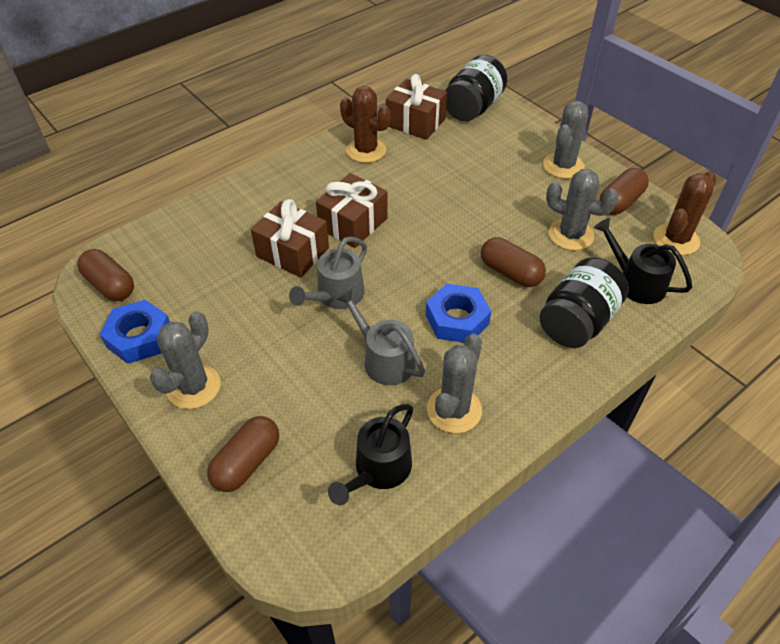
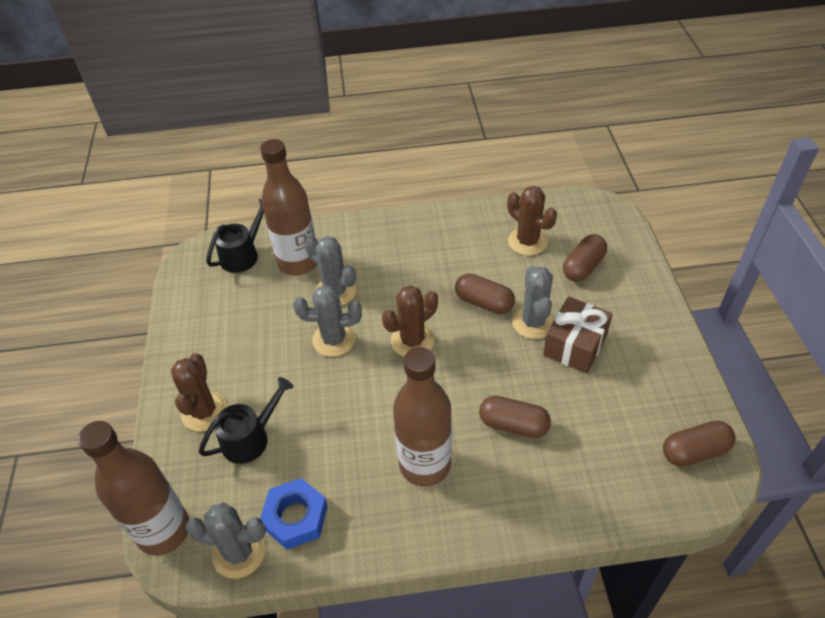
black jar: 2 -> 0
blue nut: 2 -> 1
brown bottle: 0 -> 3
brown cactus: 2 -> 3
brown gift: 3 -> 1
grey watering can: 2 -> 0

